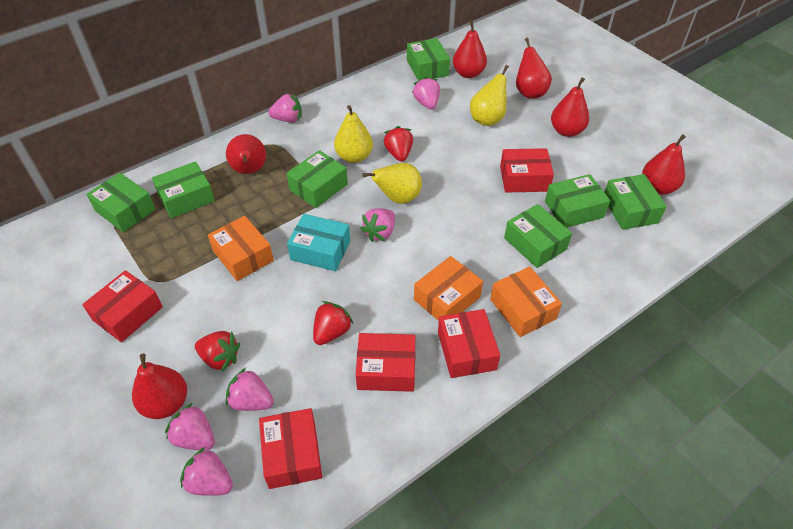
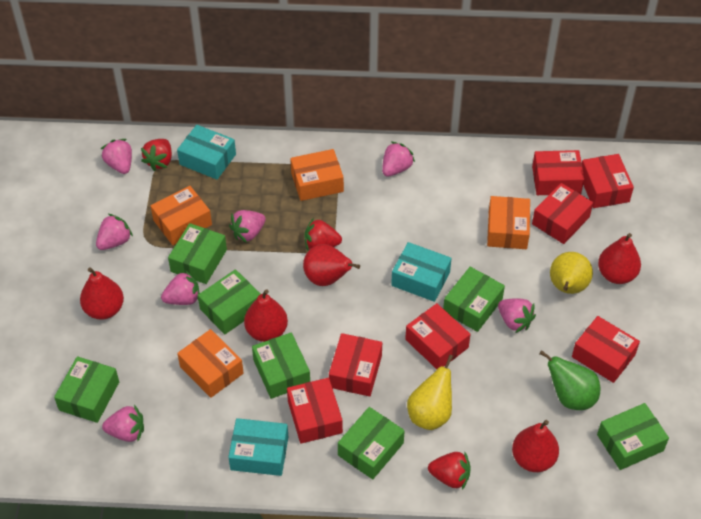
green pear: 0 -> 1
orange box: 3 -> 4
pink strawberry: 6 -> 7
red box: 5 -> 7
red pear: 6 -> 5
turquoise box: 1 -> 3
yellow pear: 3 -> 2

